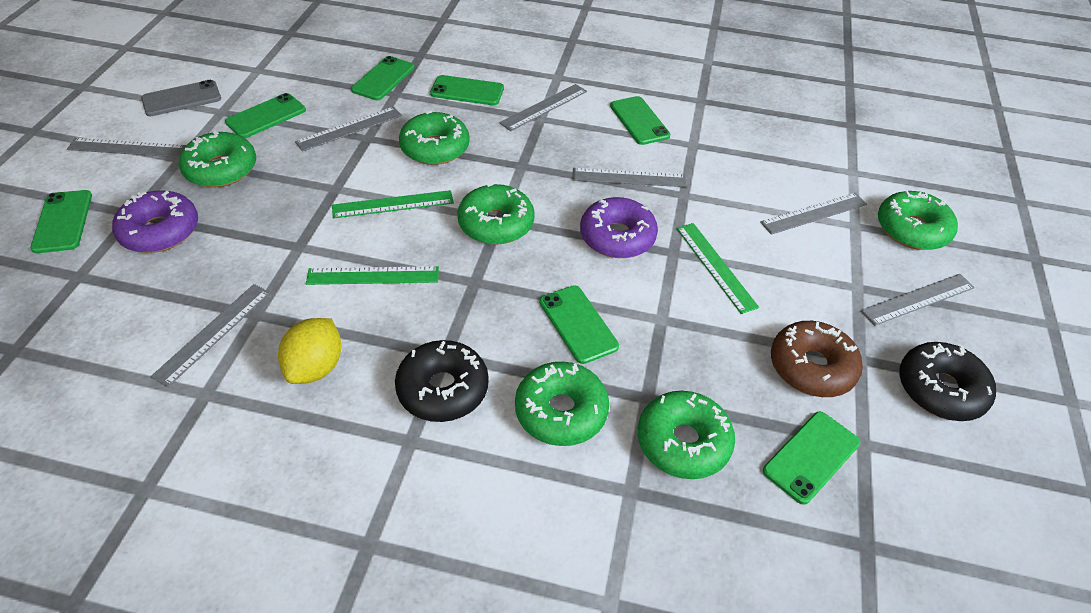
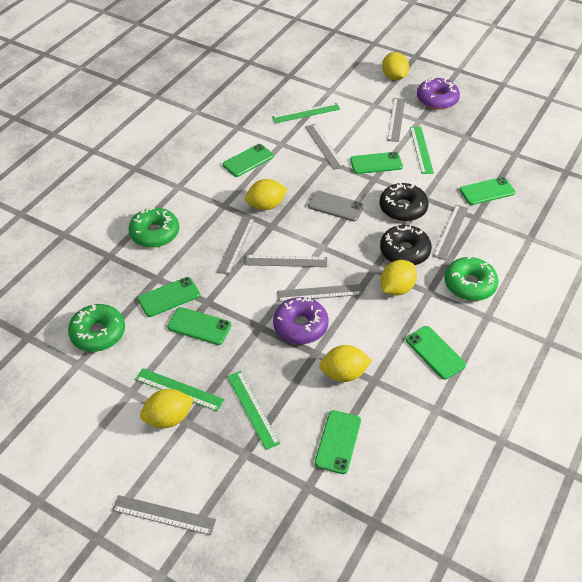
brown donut: 1 -> 0
green donut: 6 -> 3
green ruler: 3 -> 4
yellow lemon: 1 -> 5

